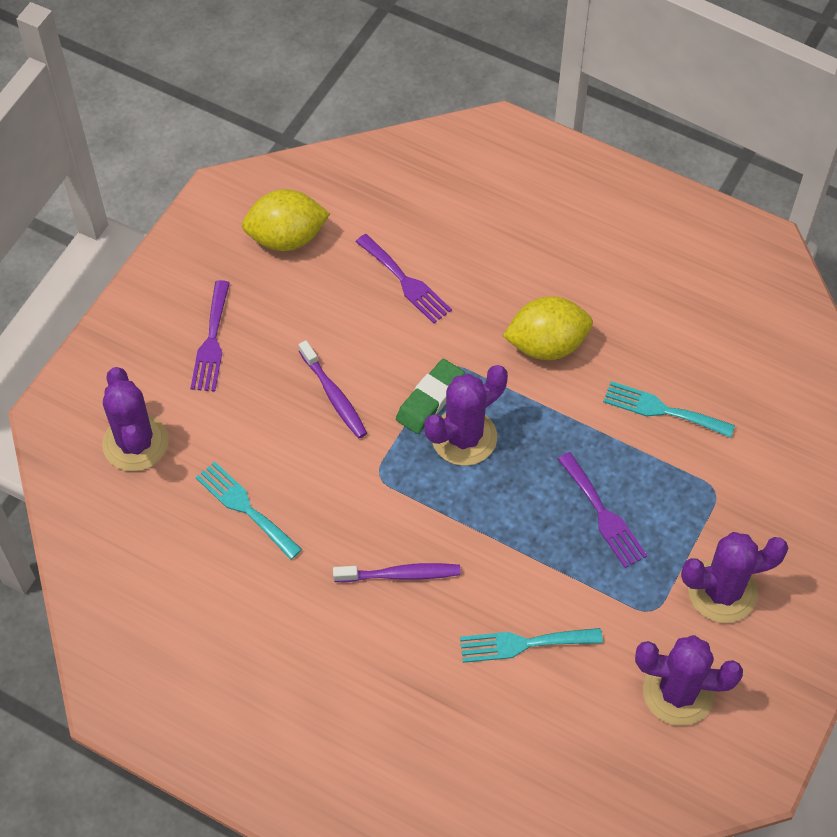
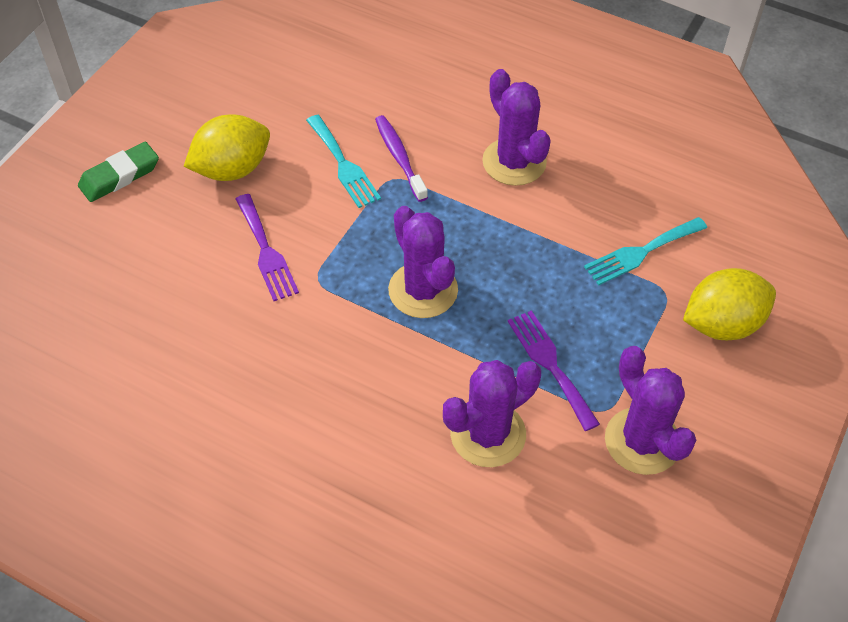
purple fork: 3 -> 2
purple toothbrush: 2 -> 1
turquoise fork: 3 -> 2

